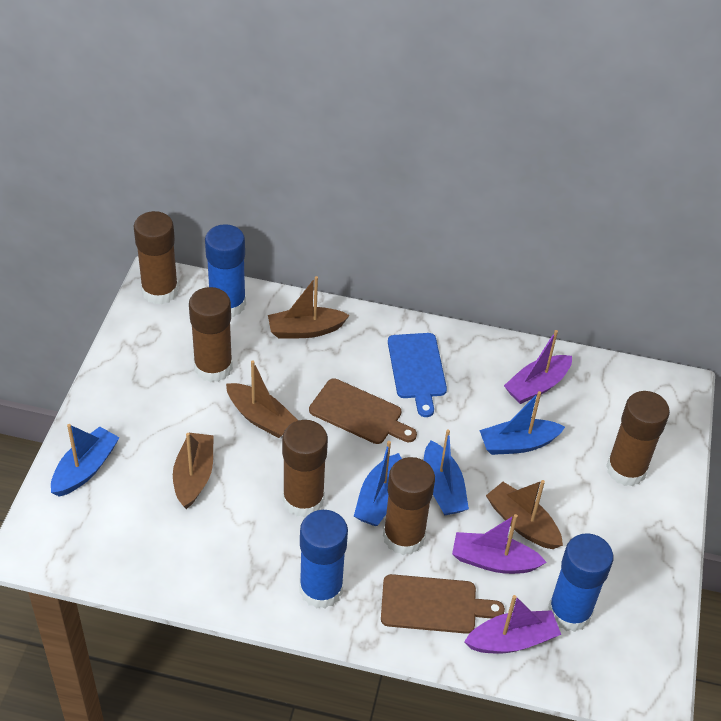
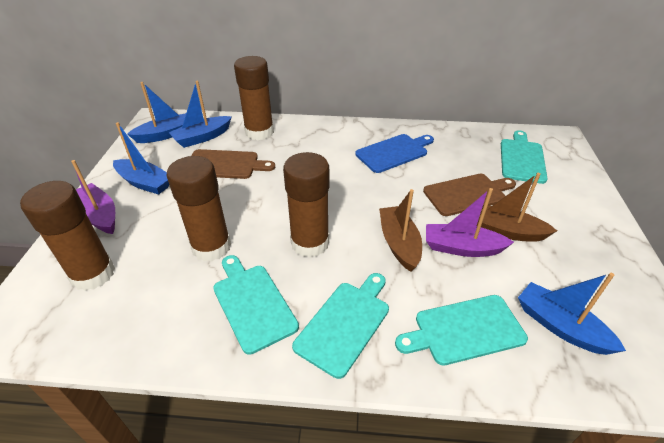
blue glue stick: 3 -> 0
brown boat: 4 -> 2
brown glue stick: 5 -> 4
purple boat: 3 -> 2
turquoise cutting board: 0 -> 4

